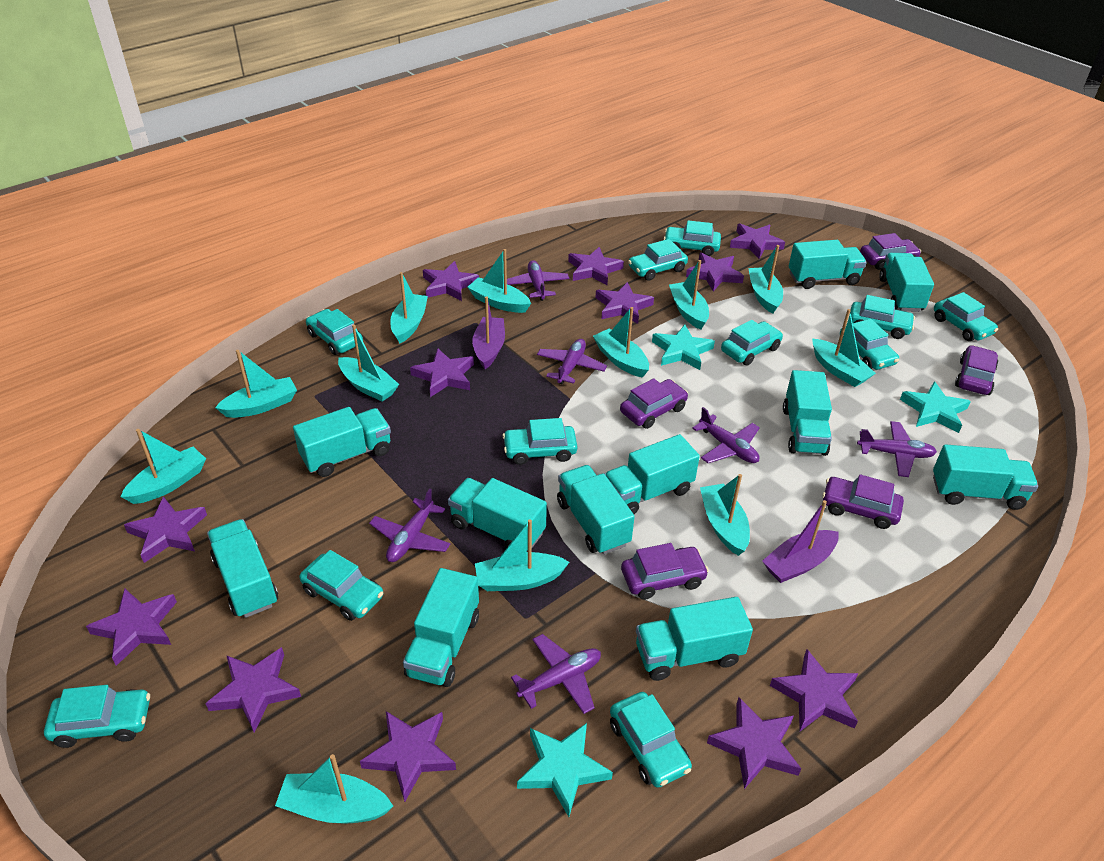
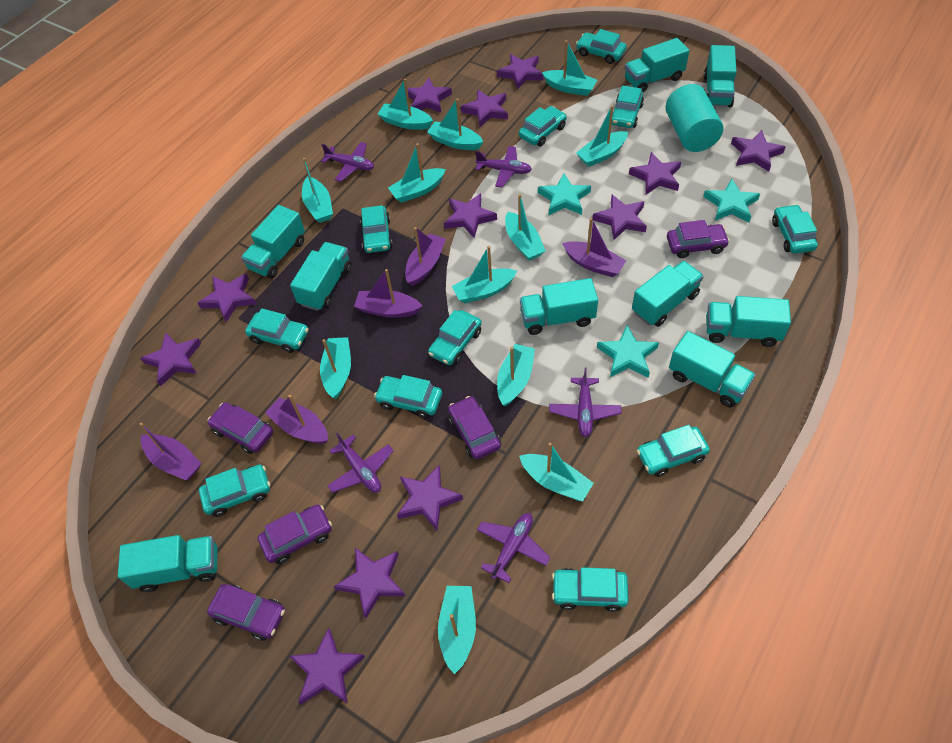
purple boat: 2 -> 5
purple plane: 6 -> 5
turquoise cylinder: 0 -> 1
turquoise truck: 11 -> 9

